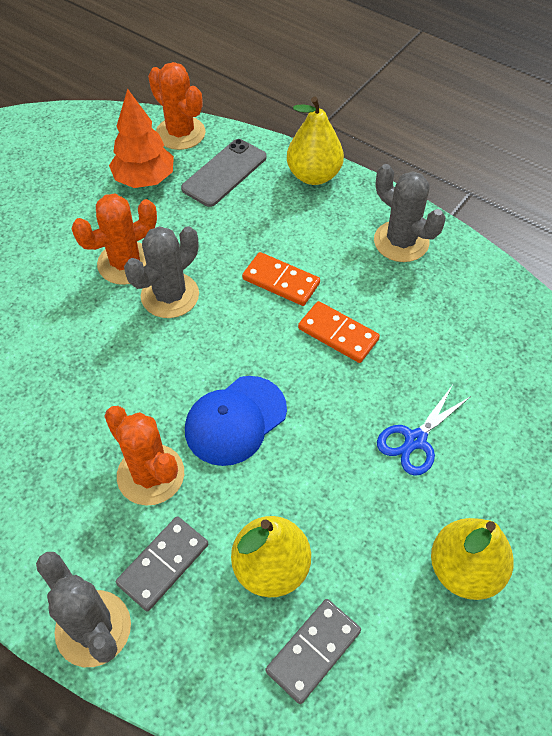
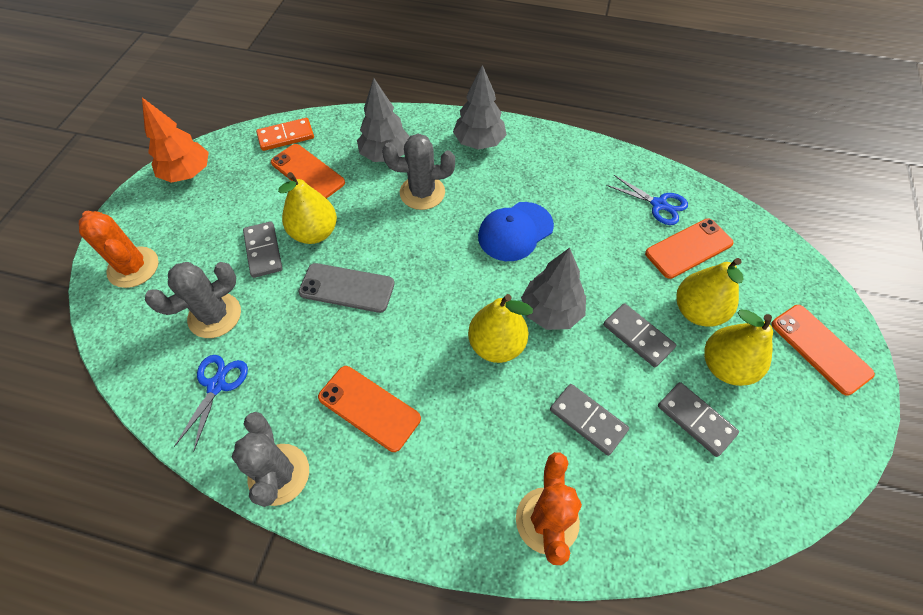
blue scissors: 1 -> 2
grey domino: 2 -> 4
grey tree: 0 -> 3
orange cactus: 3 -> 2
orange domino: 2 -> 1
orange phone: 0 -> 4
yellow pear: 3 -> 4

